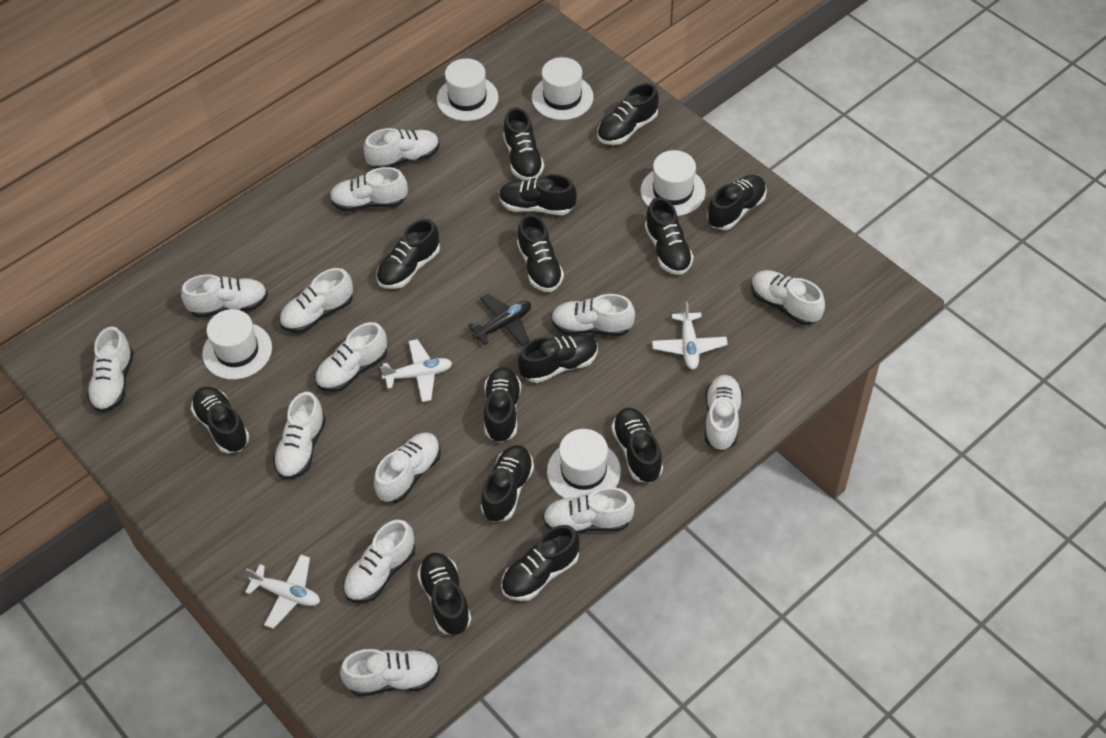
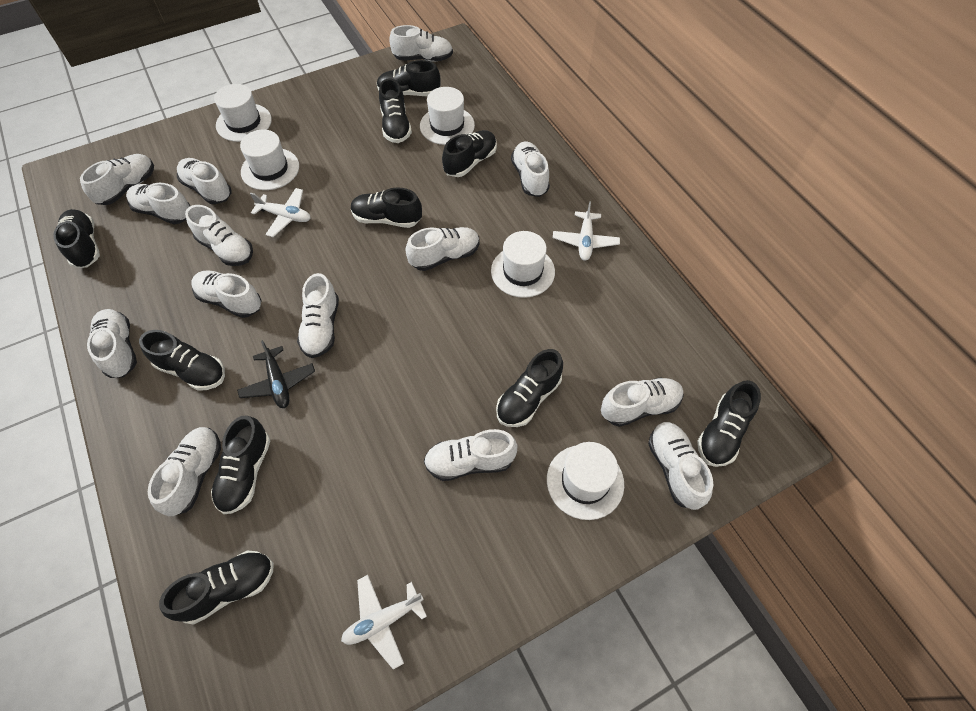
black shoe: 14 -> 10

